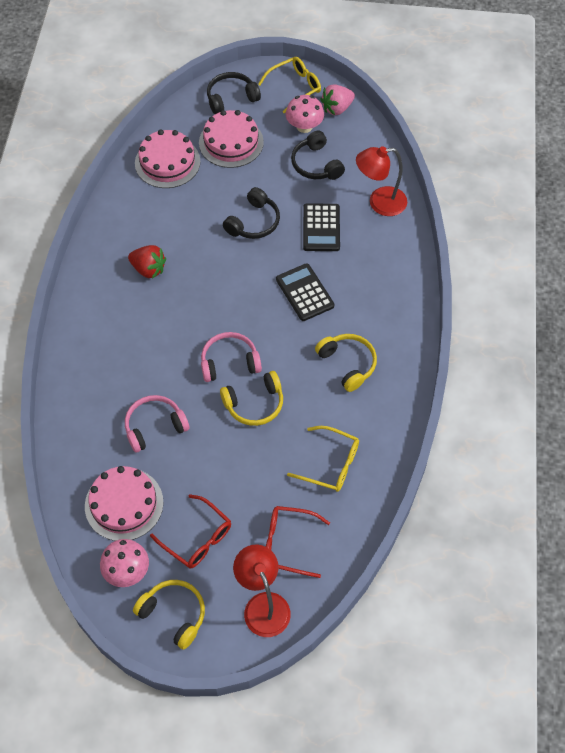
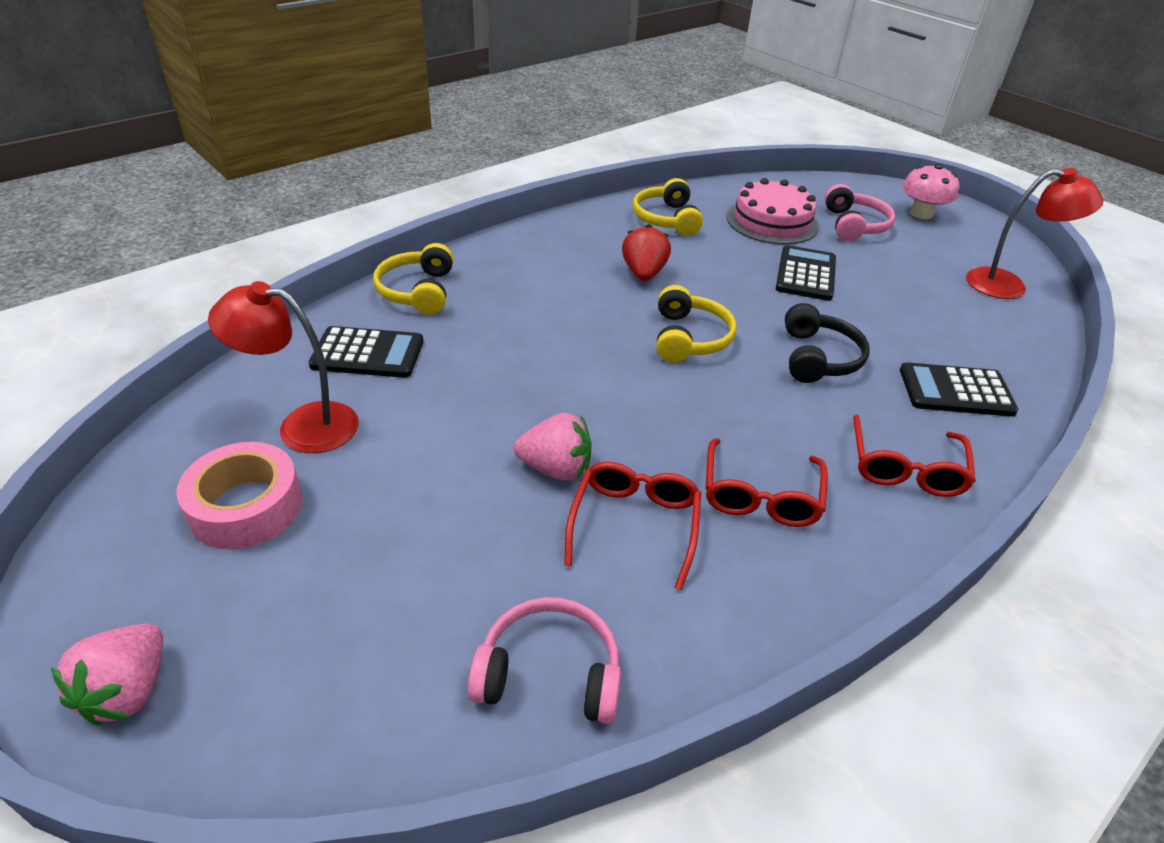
black calculator: 2 -> 3
black headphones: 3 -> 1
pink cake: 3 -> 1
pink mushroom: 2 -> 1
pink strawberry: 1 -> 2
pink tape: 0 -> 1
red glasses: 2 -> 3
yellow glasses: 2 -> 0

